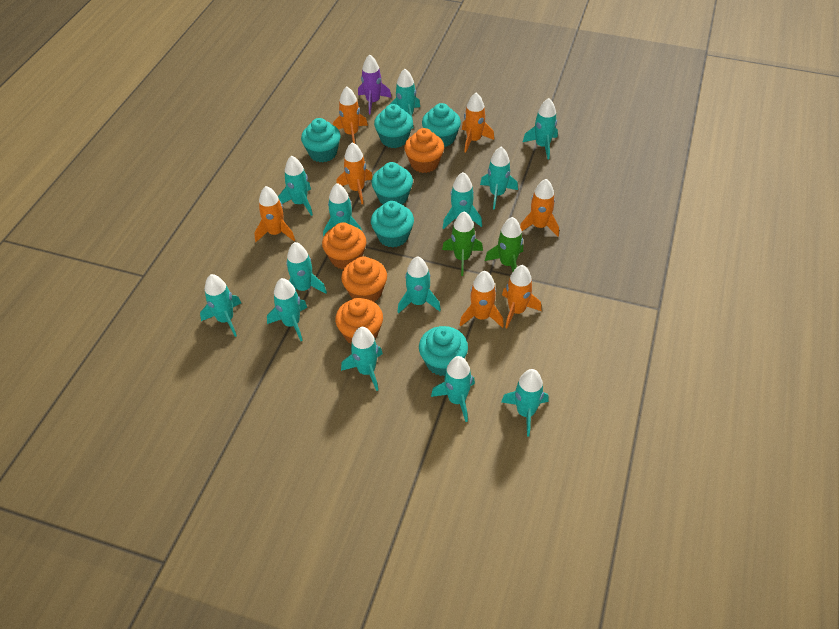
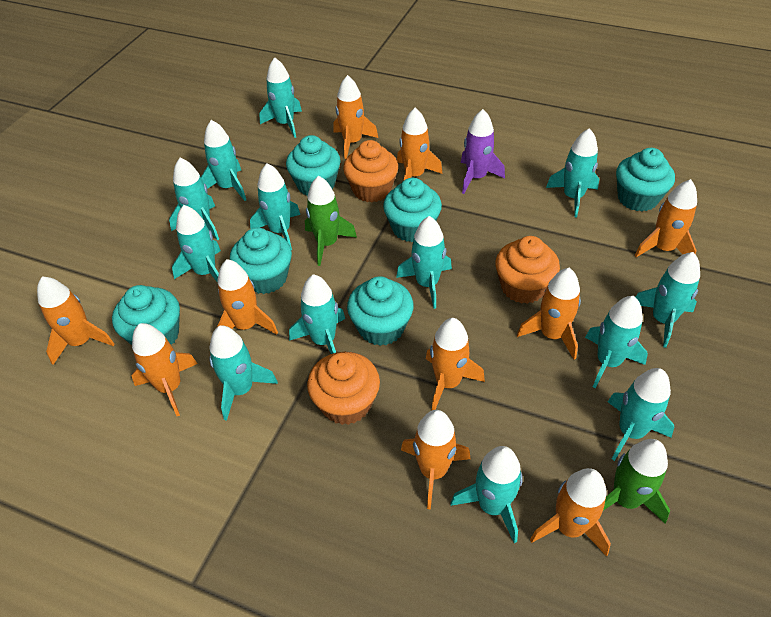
orange cupcake: 4 -> 3
orange rocket: 7 -> 10

